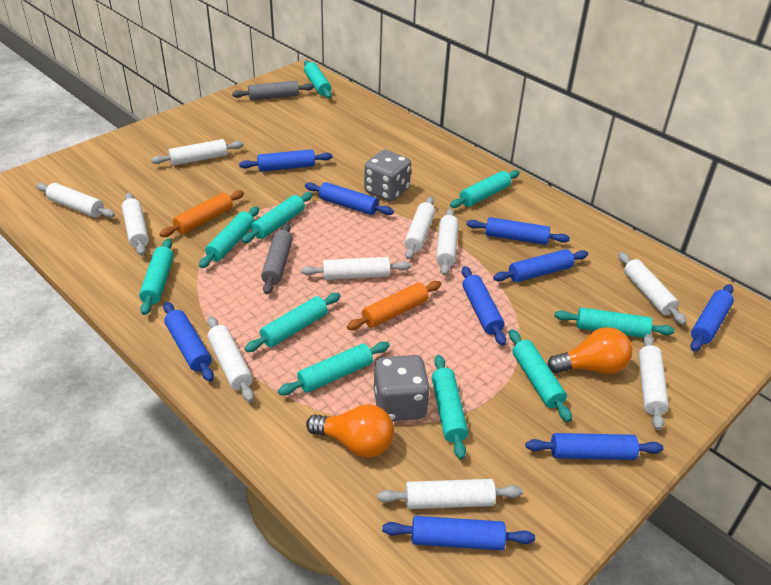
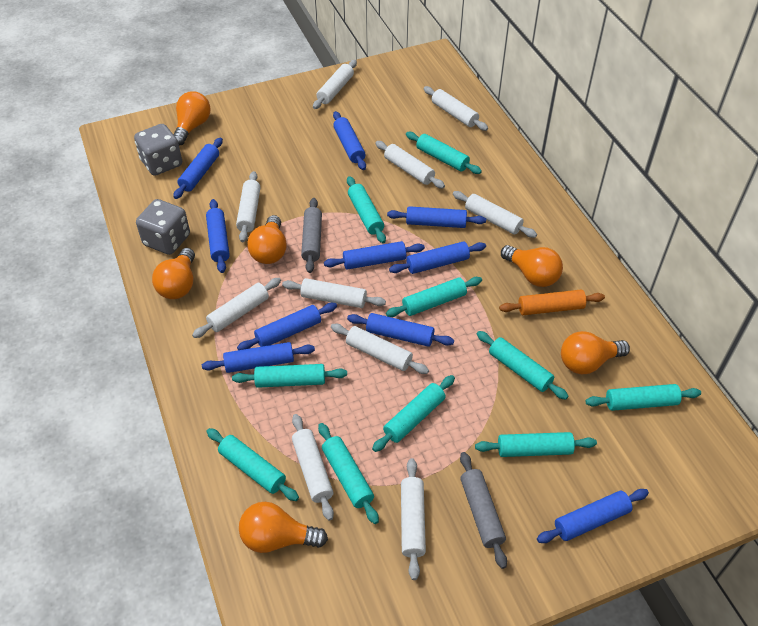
blue rolling pin: 9 -> 10
orange light bulb: 2 -> 6
orange rolling pin: 2 -> 1

